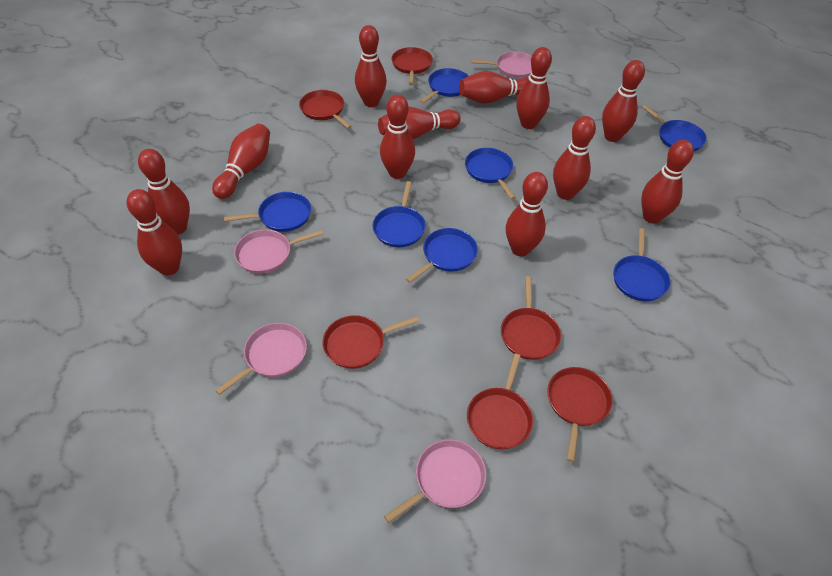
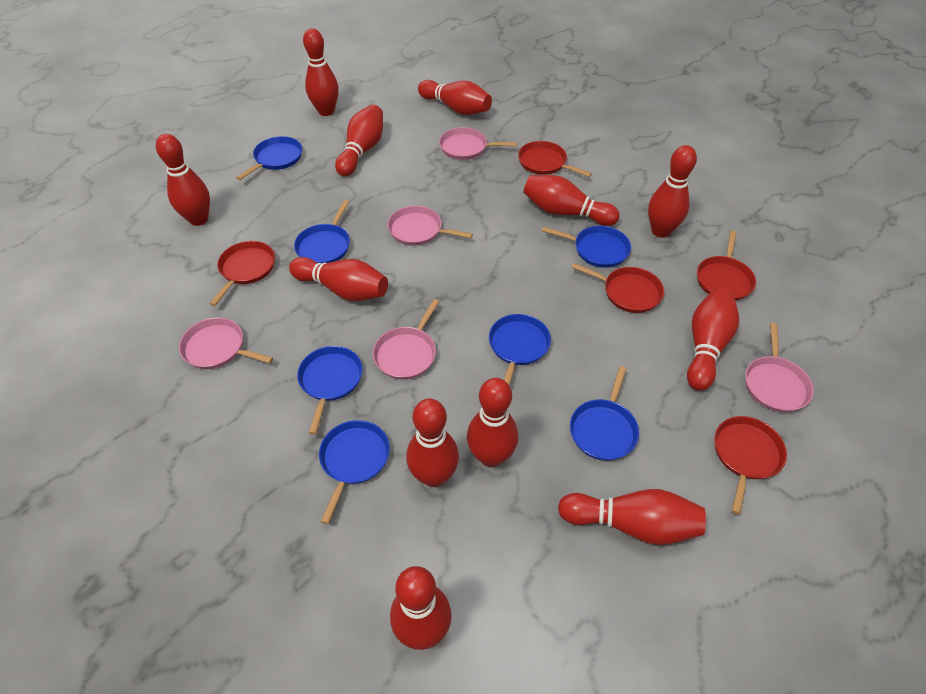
pink pan: 4 -> 5
red pan: 6 -> 5

